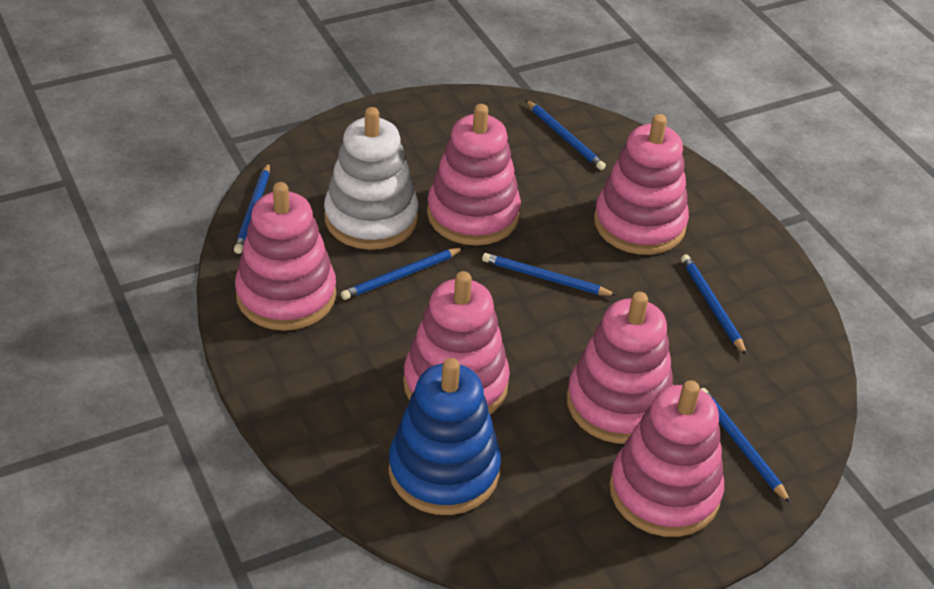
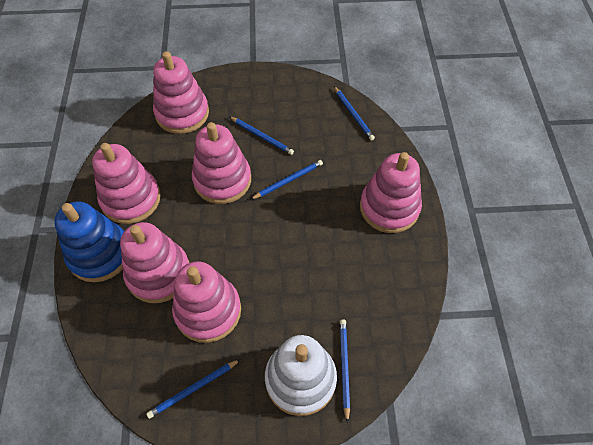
blue pencil: 6 -> 5

